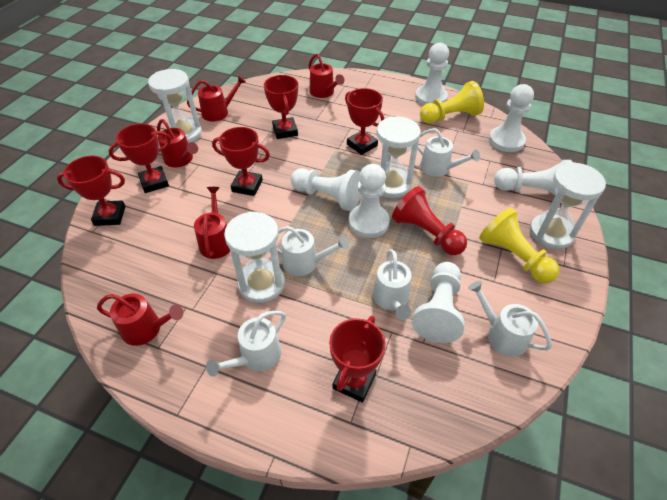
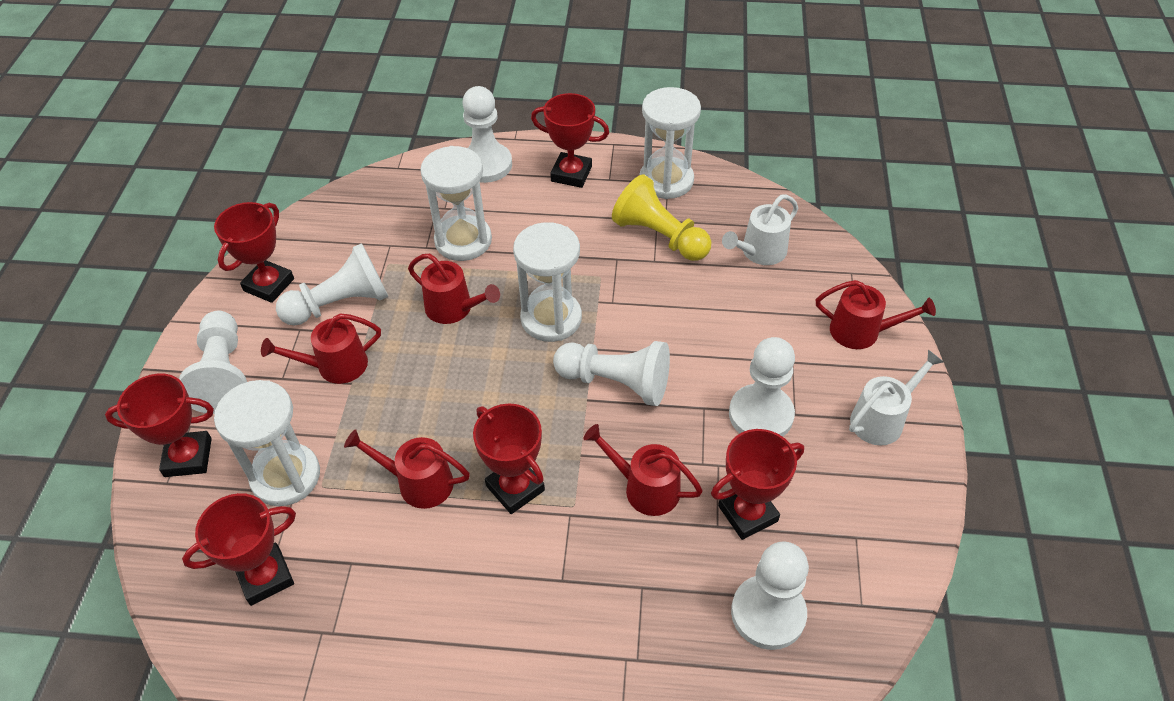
red pawn: 1 -> 0
white watering can: 5 -> 2
yellow pawn: 2 -> 1

